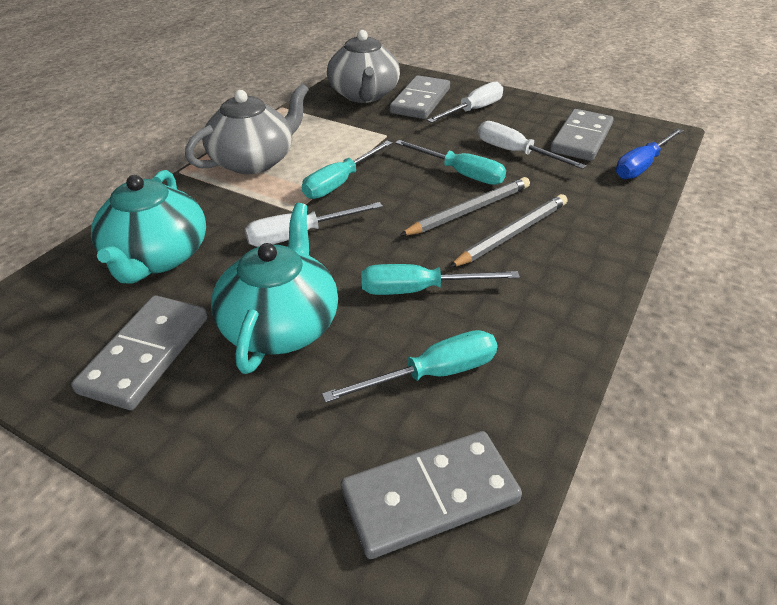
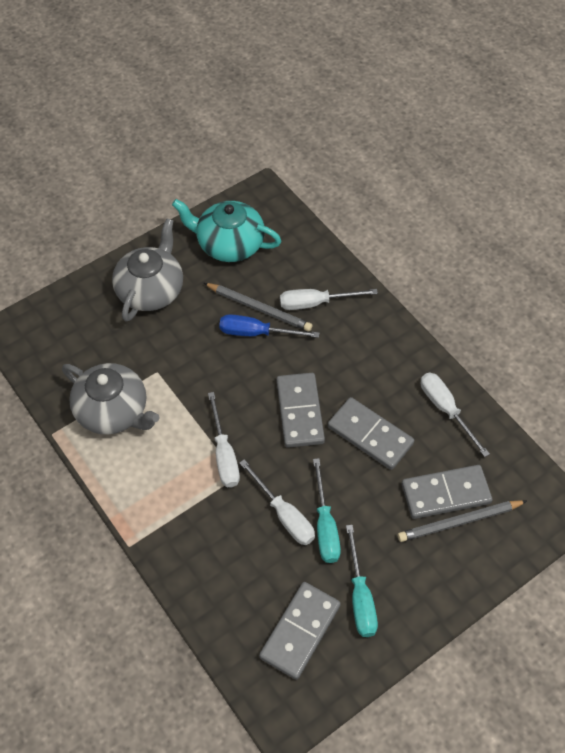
turquoise screwdriver: 4 -> 2
turquoise teapot: 2 -> 1
white screwdriver: 3 -> 4

